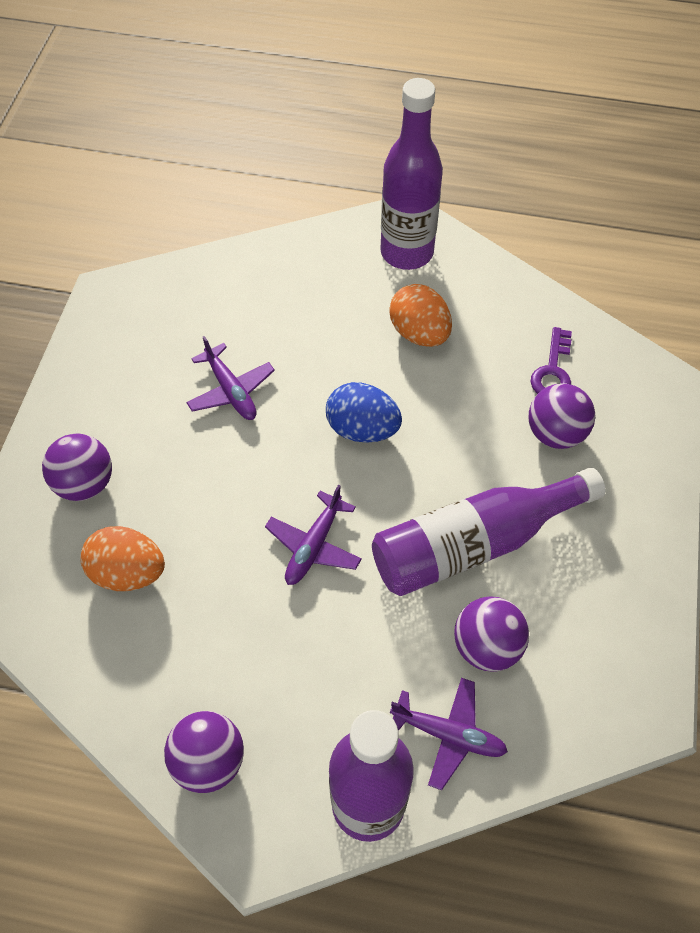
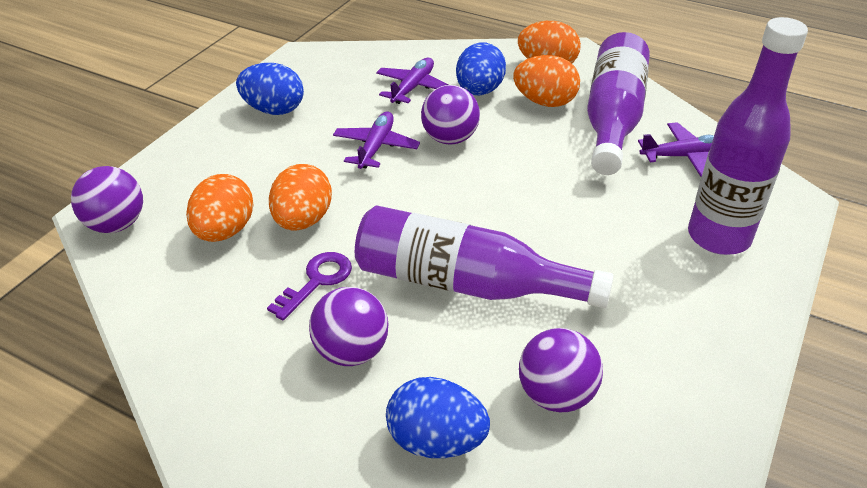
blue egg: 1 -> 3
orange egg: 2 -> 4

